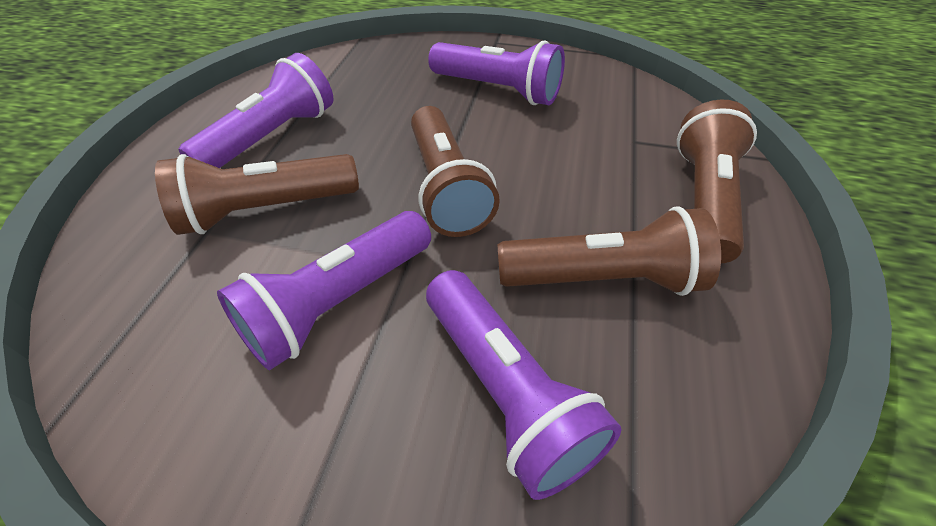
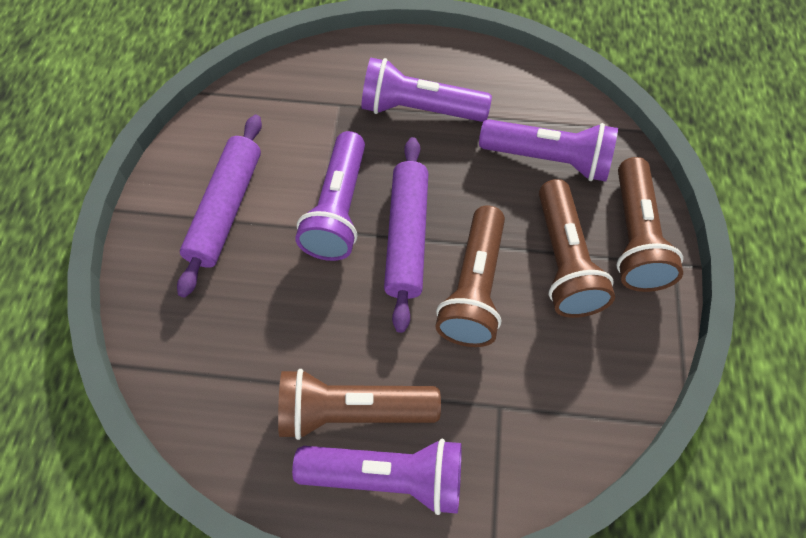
purple rolling pin: 0 -> 2

